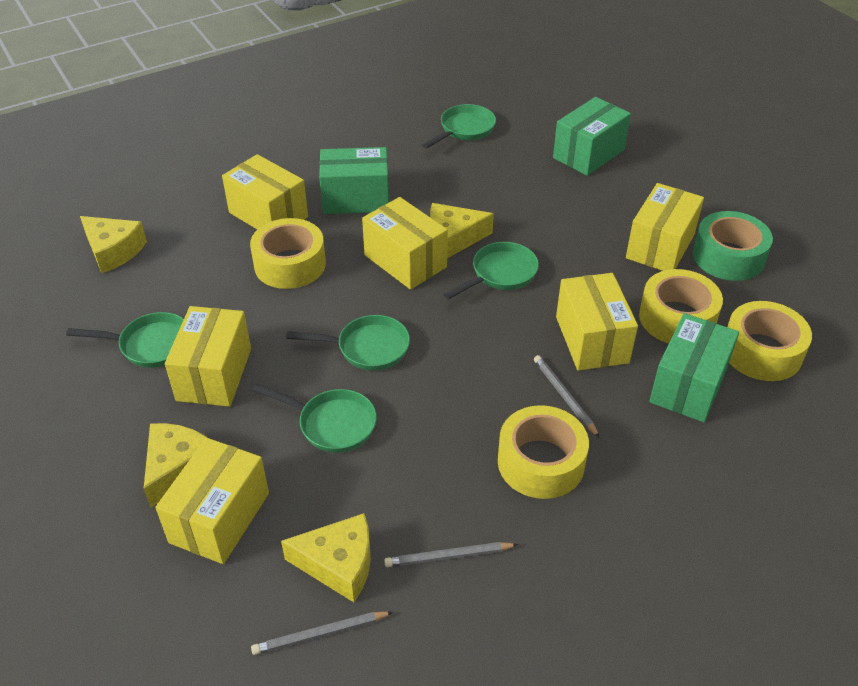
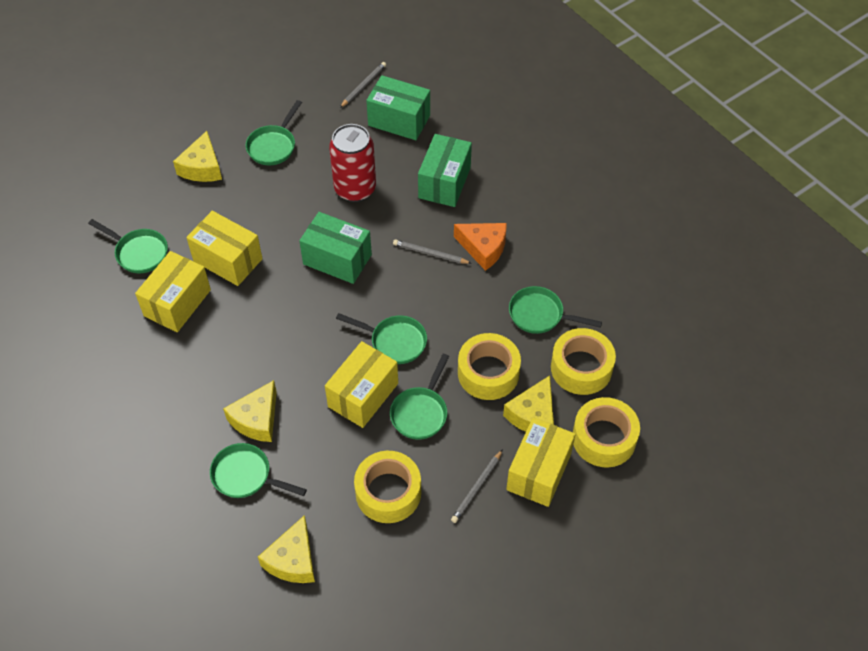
green pan: 5 -> 6
green tape: 1 -> 0
orange cheese: 0 -> 1
red can: 0 -> 1
yellow box: 6 -> 4

